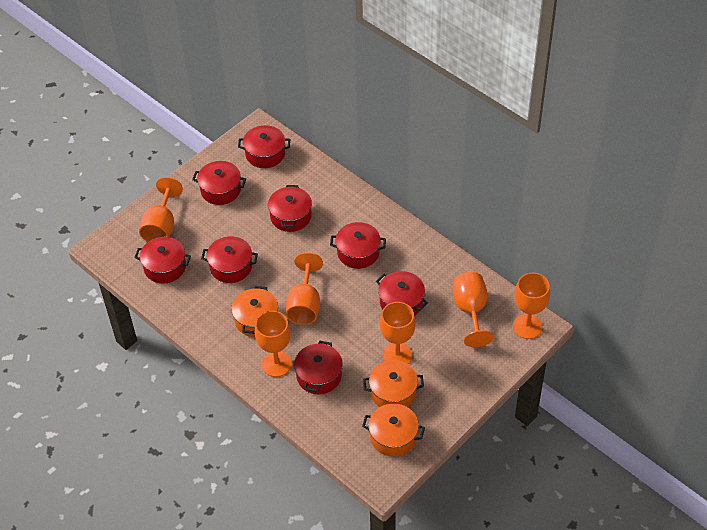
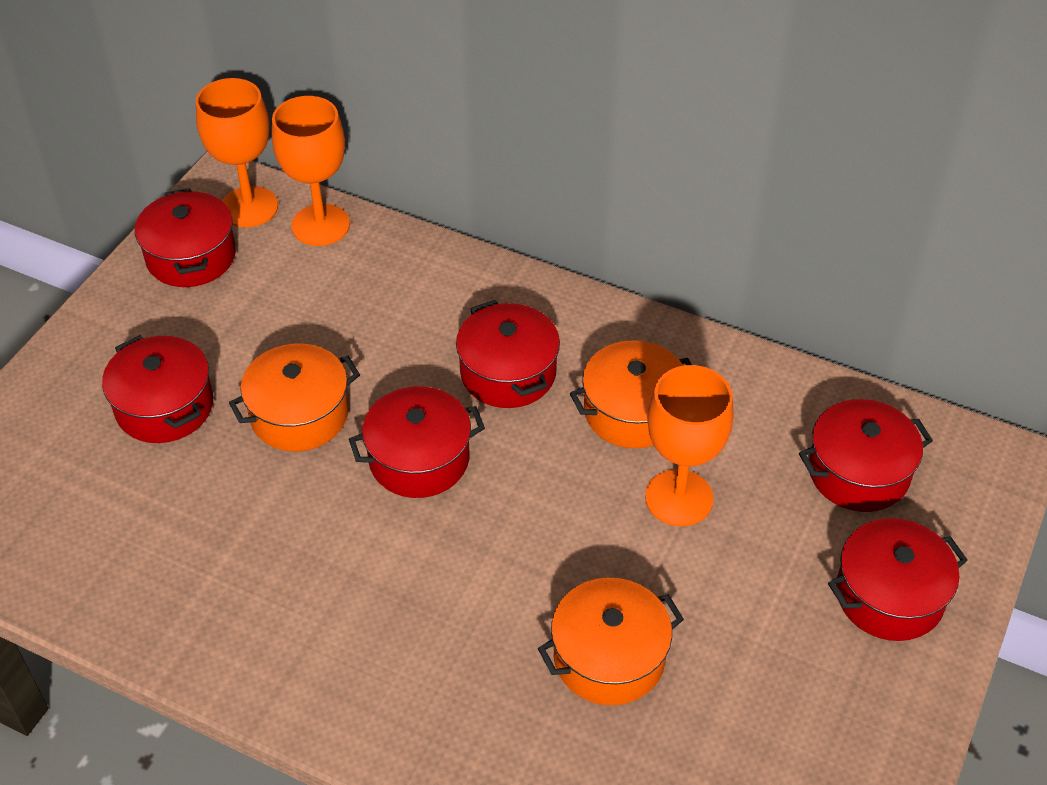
orange goblet: 6 -> 3
red pot: 8 -> 6

